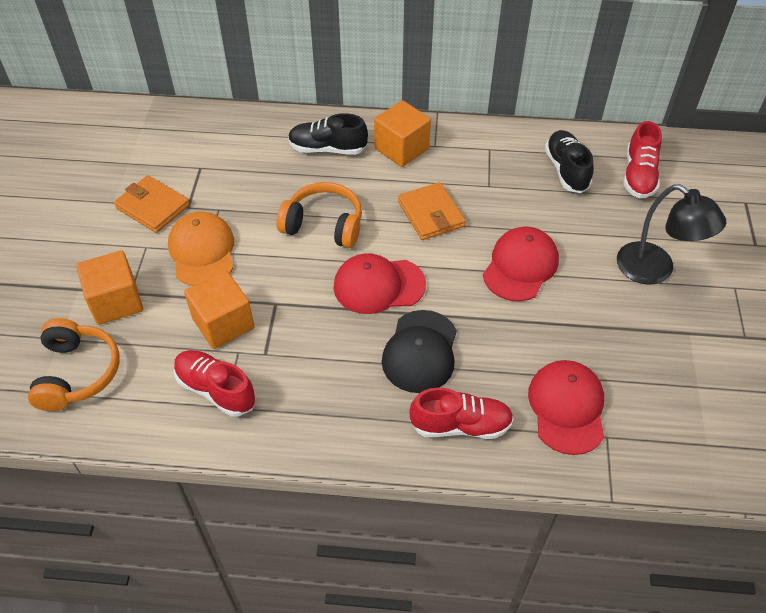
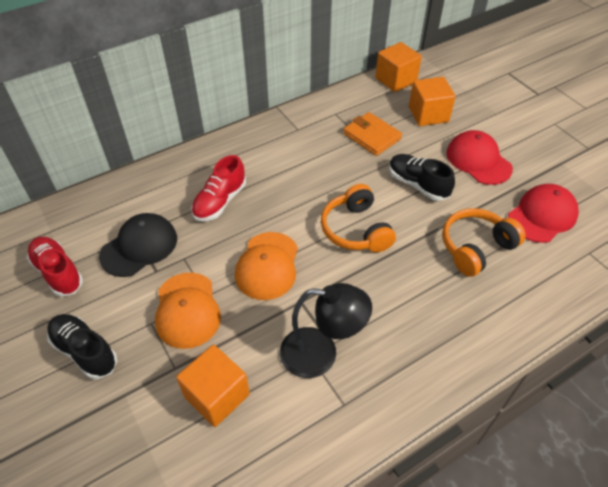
orange cap: 1 -> 2
orange wallet: 2 -> 1
red cap: 3 -> 2
red shoe: 3 -> 2

